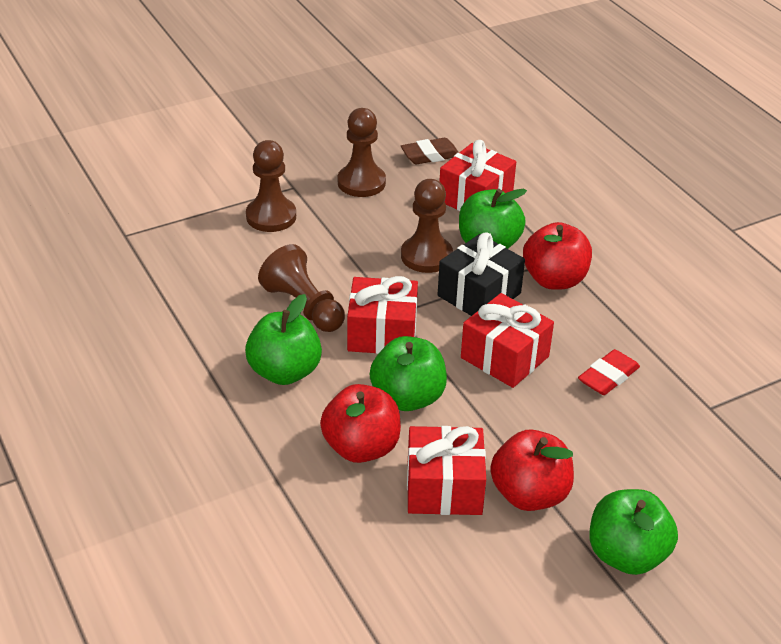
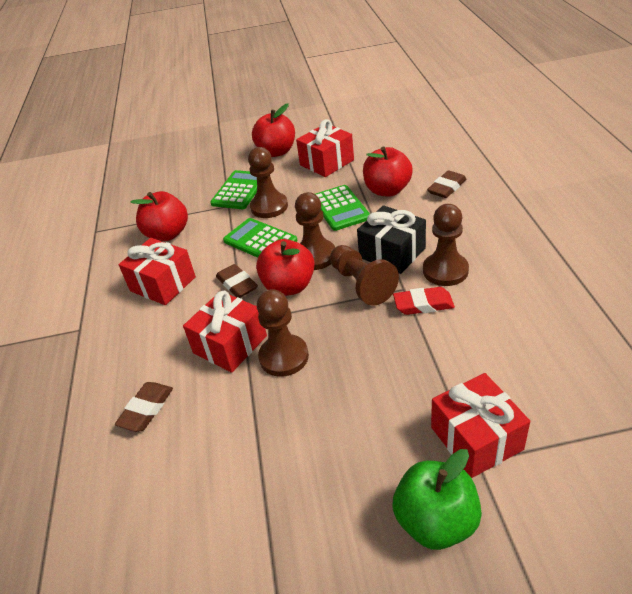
brown eraser: 1 -> 3
brown pawn: 4 -> 5
green apple: 4 -> 1
green calculator: 0 -> 3
red apple: 3 -> 4

